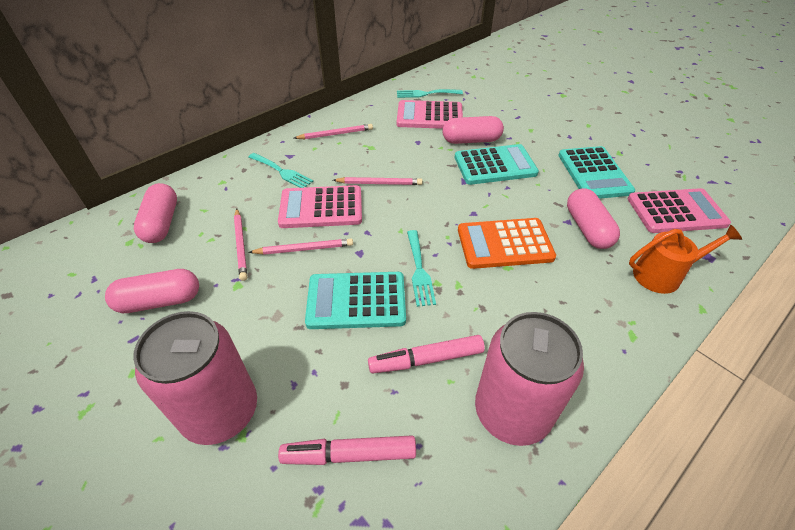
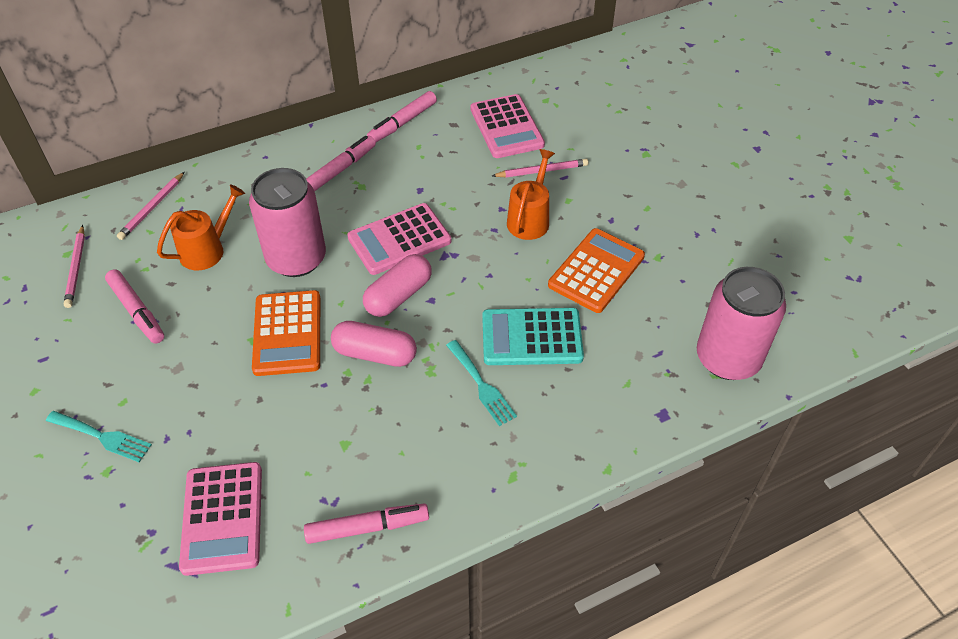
orange calculator: 1 -> 2
orange watering can: 1 -> 2
pink capsule: 4 -> 2
pink marker: 2 -> 4
pink pencil: 4 -> 3
turquoise calculator: 3 -> 1
turquoise fork: 3 -> 2

